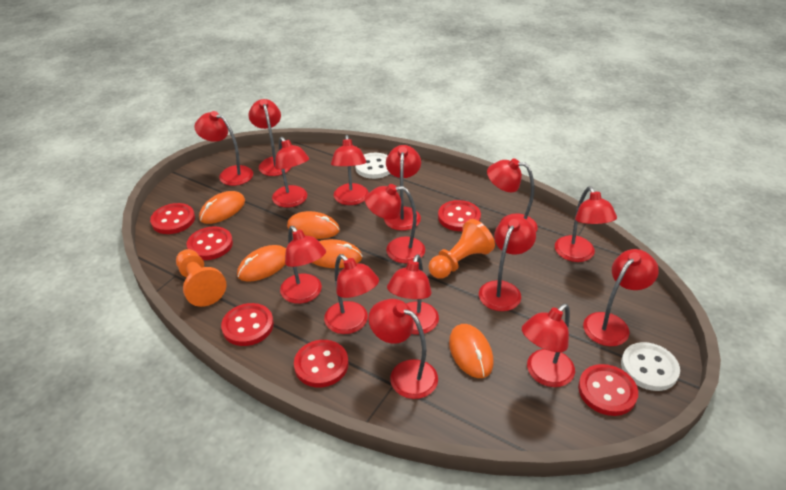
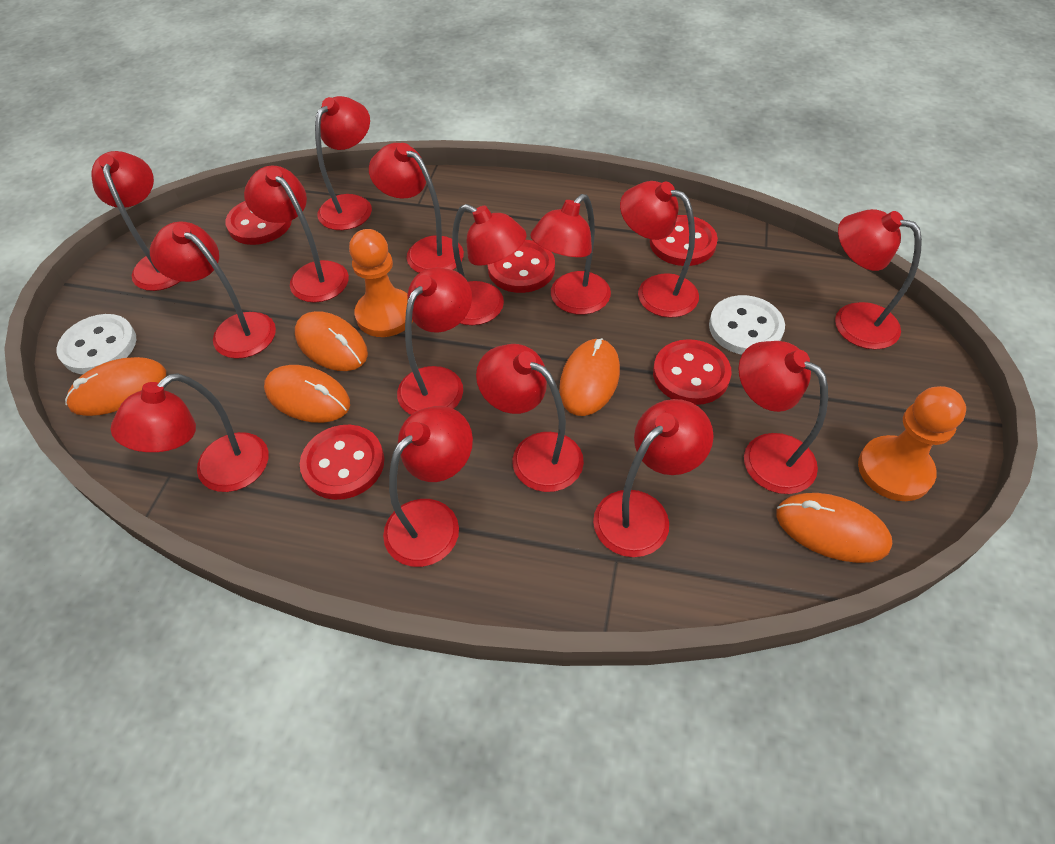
red button: 6 -> 5

